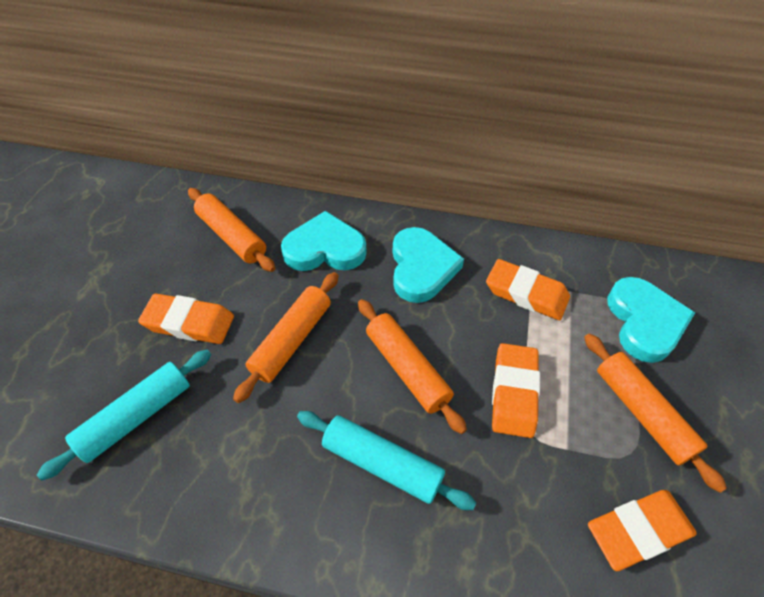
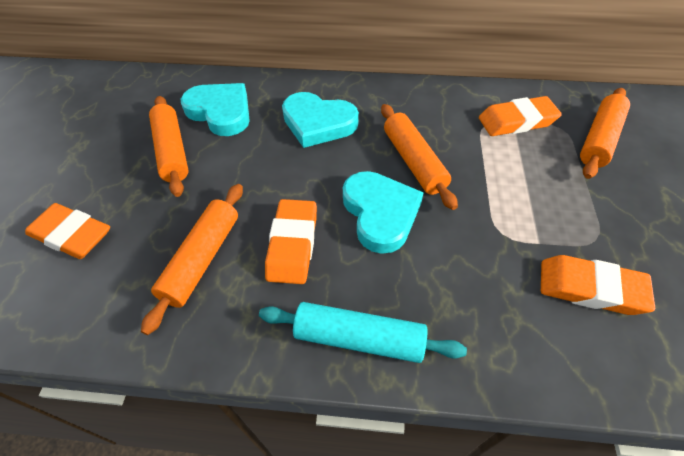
turquoise rolling pin: 2 -> 1

